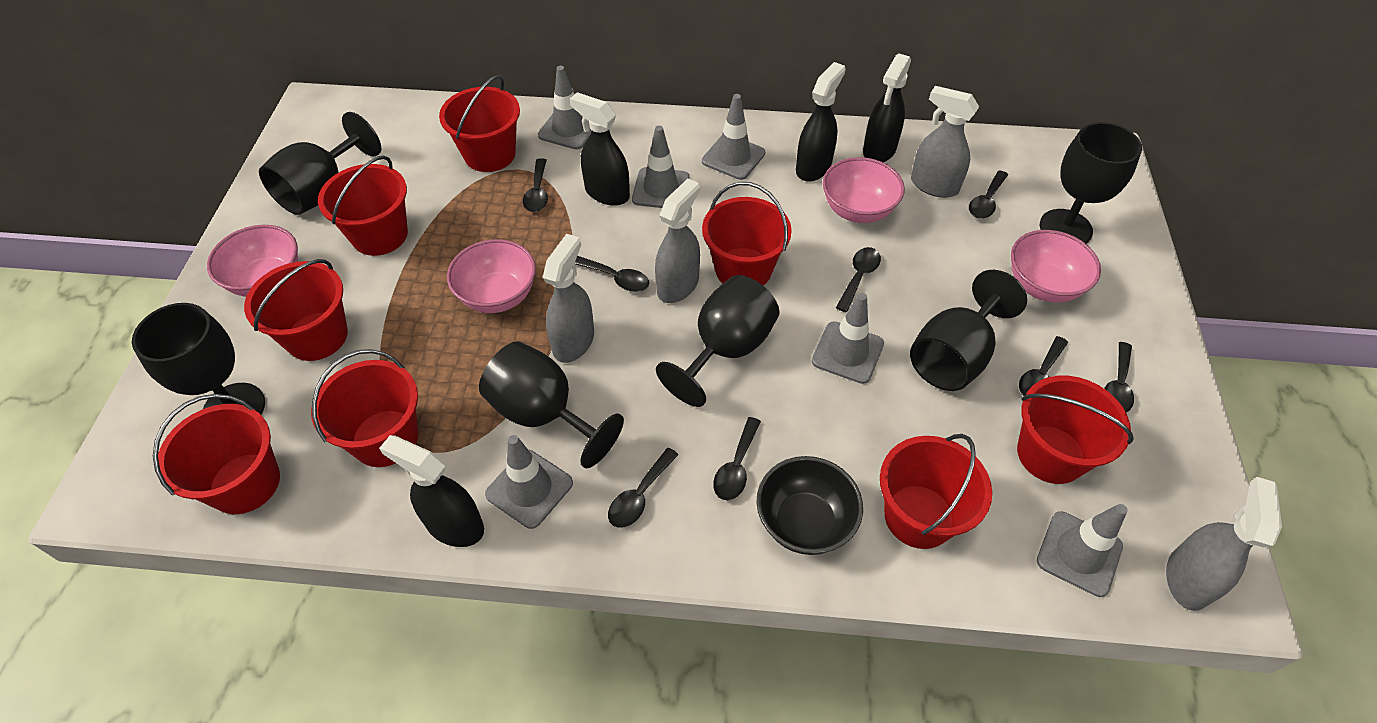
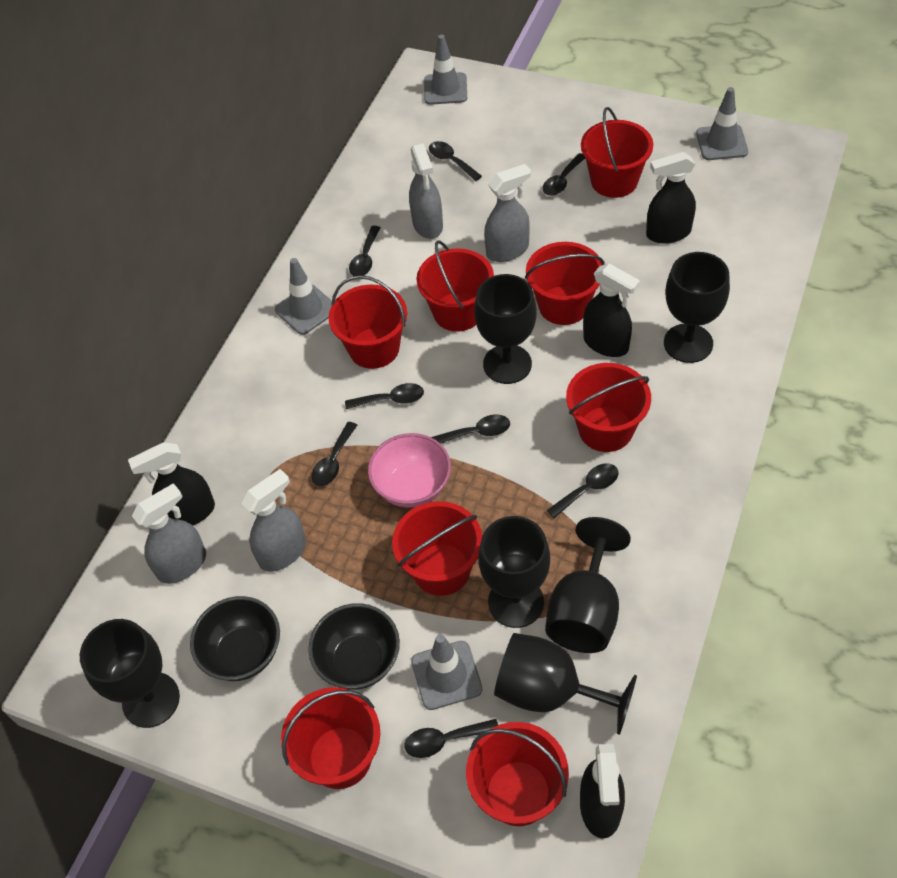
black bowl: 1 -> 2
grey traffic cone: 6 -> 4
pink bowl: 4 -> 1

